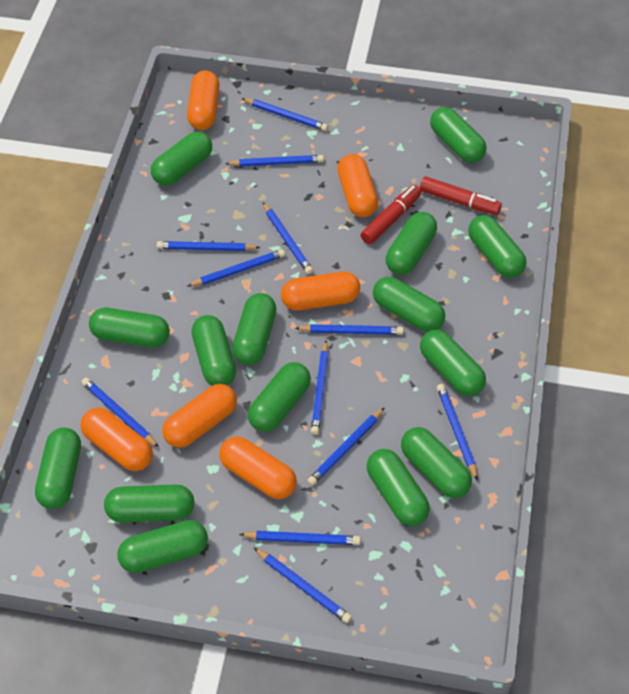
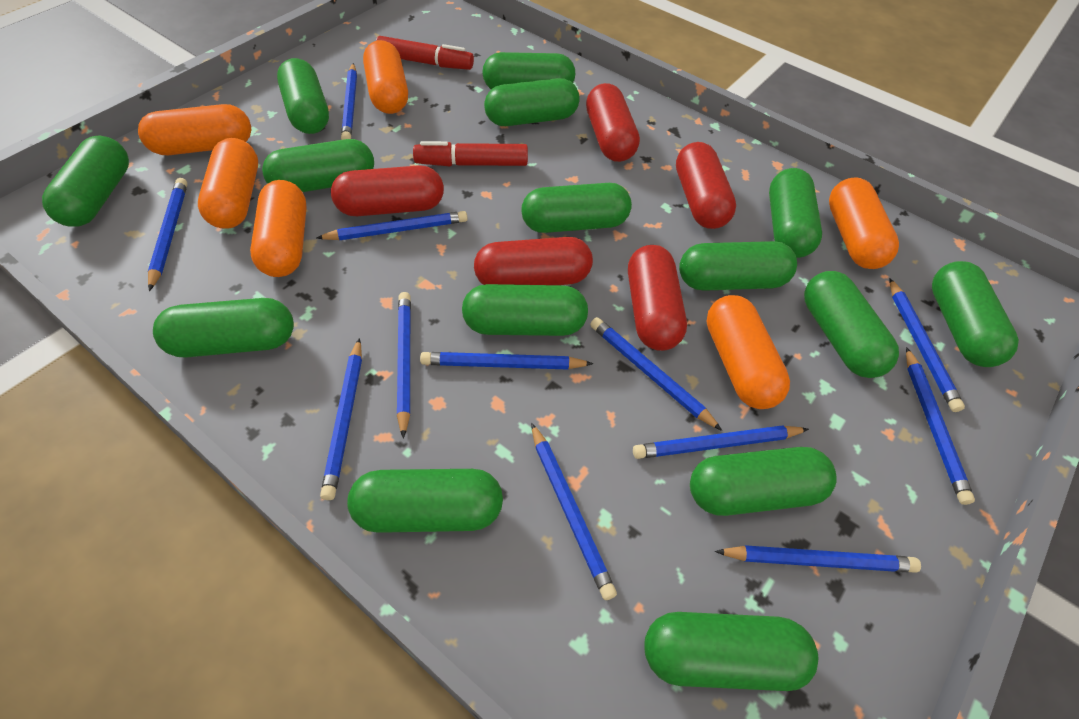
red capsule: 0 -> 5

